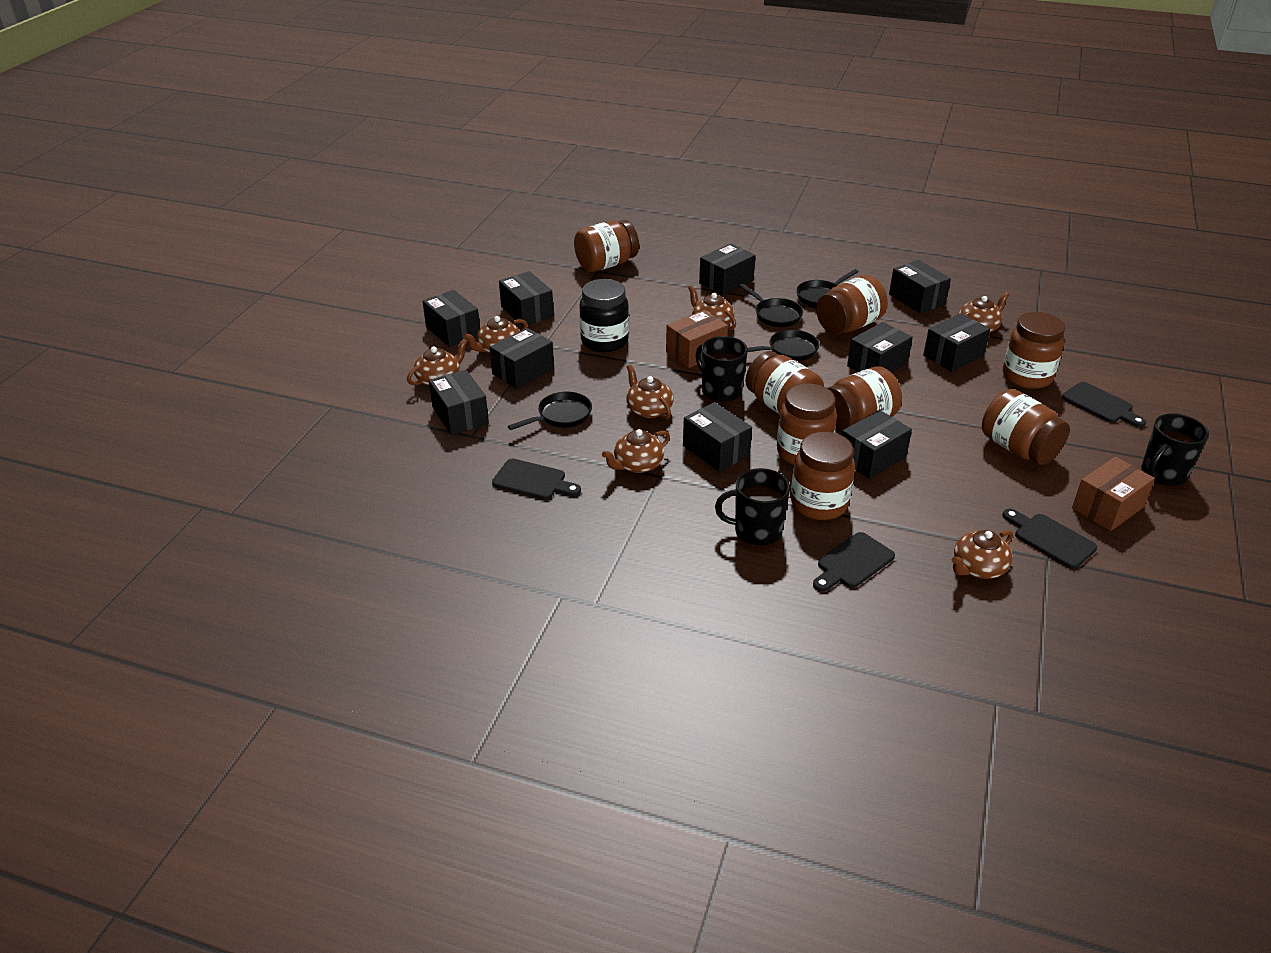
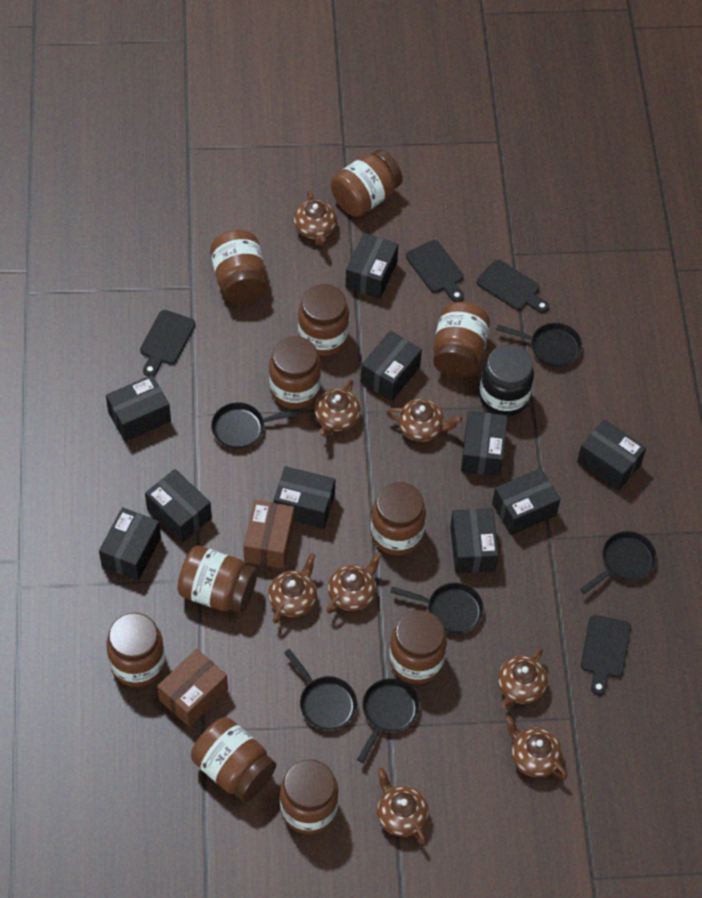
black mug: 3 -> 0
black pan: 4 -> 6
brown jar: 8 -> 11
brown teapot: 7 -> 8

